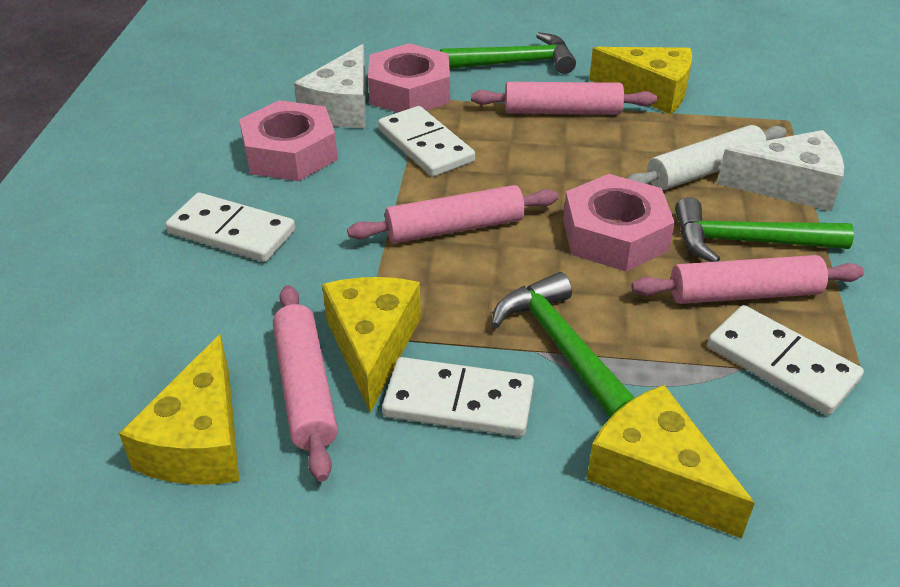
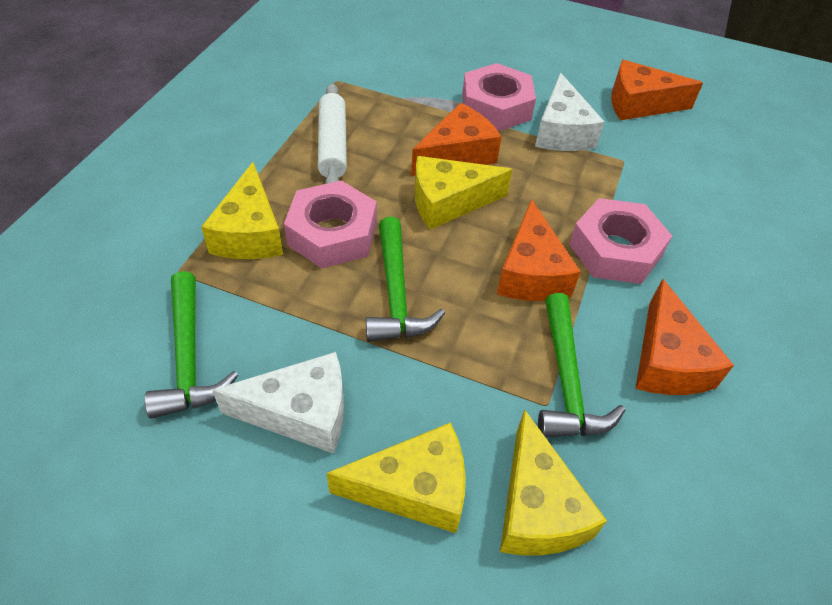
orange cheese: 0 -> 4
pink rolling pin: 4 -> 0
white domino: 4 -> 0

